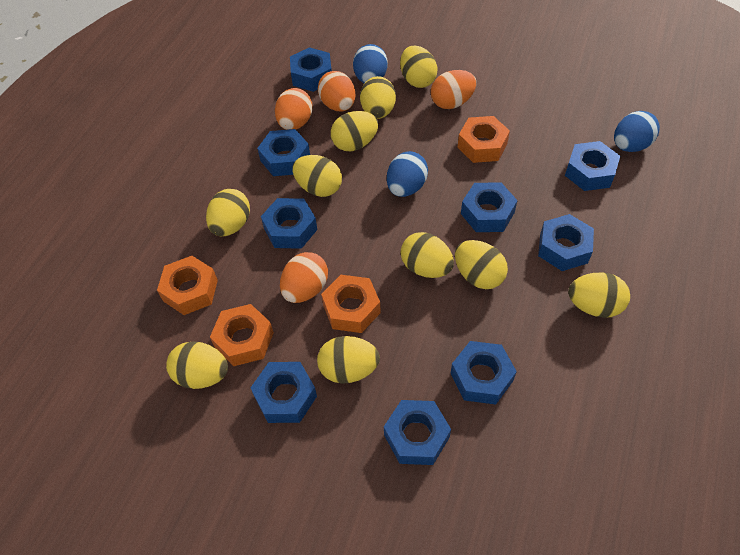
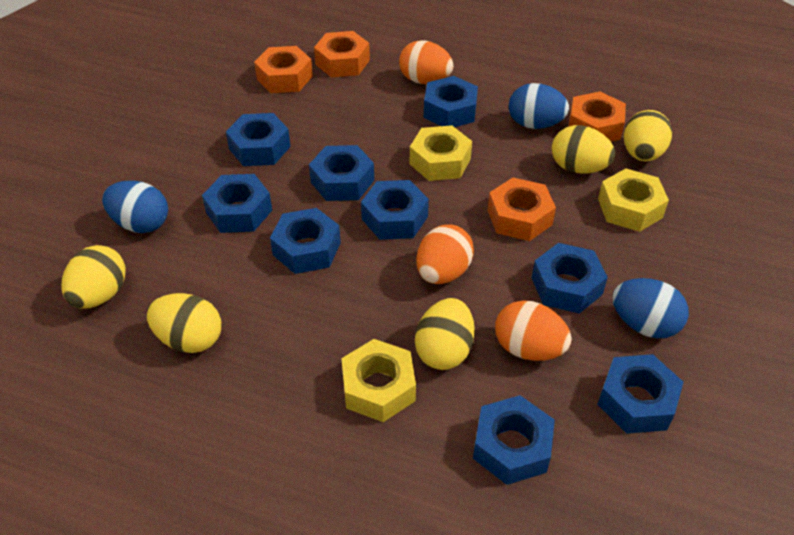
orange egg: 4 -> 3
yellow egg: 10 -> 5
yellow nut: 0 -> 3

